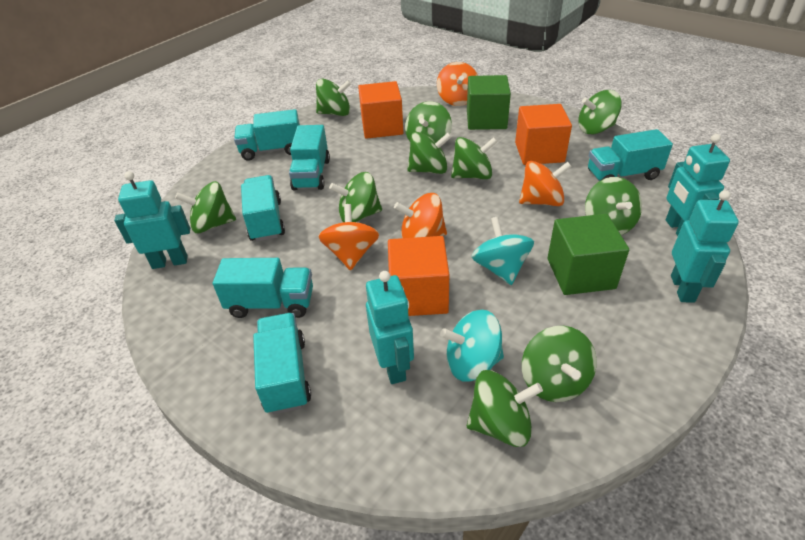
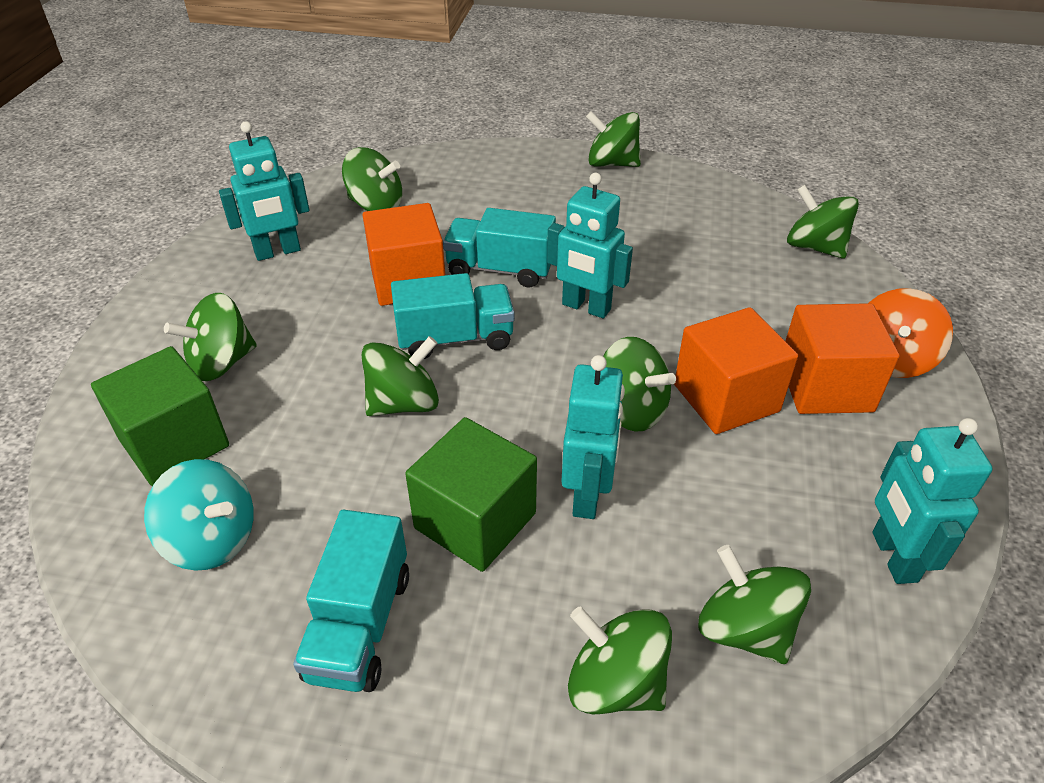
green spinning top: 10 -> 8
orange spinning top: 4 -> 1
turquoise spinning top: 2 -> 1
turquoise truck: 6 -> 3

